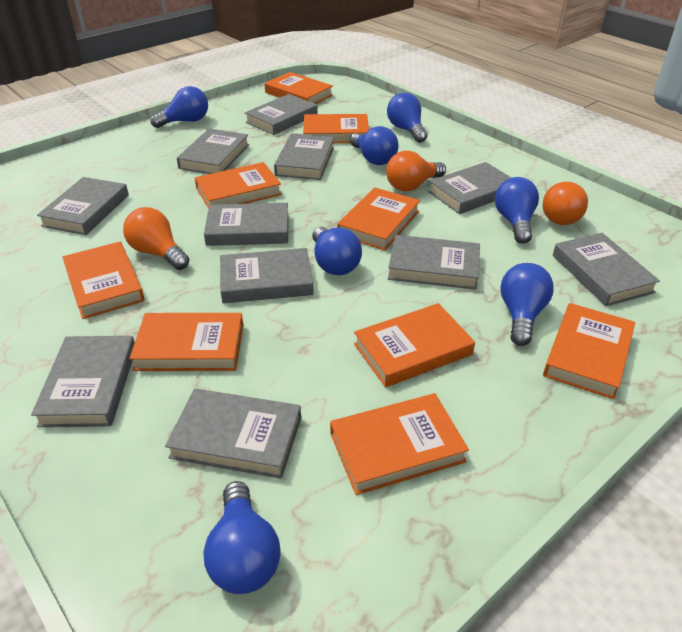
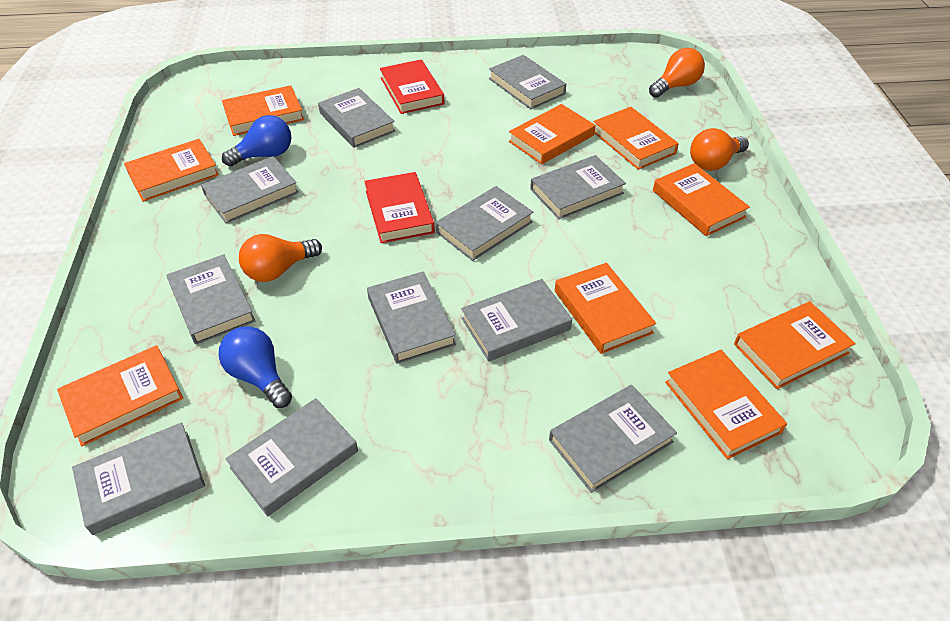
blue light bulb: 7 -> 2
red book: 0 -> 2

